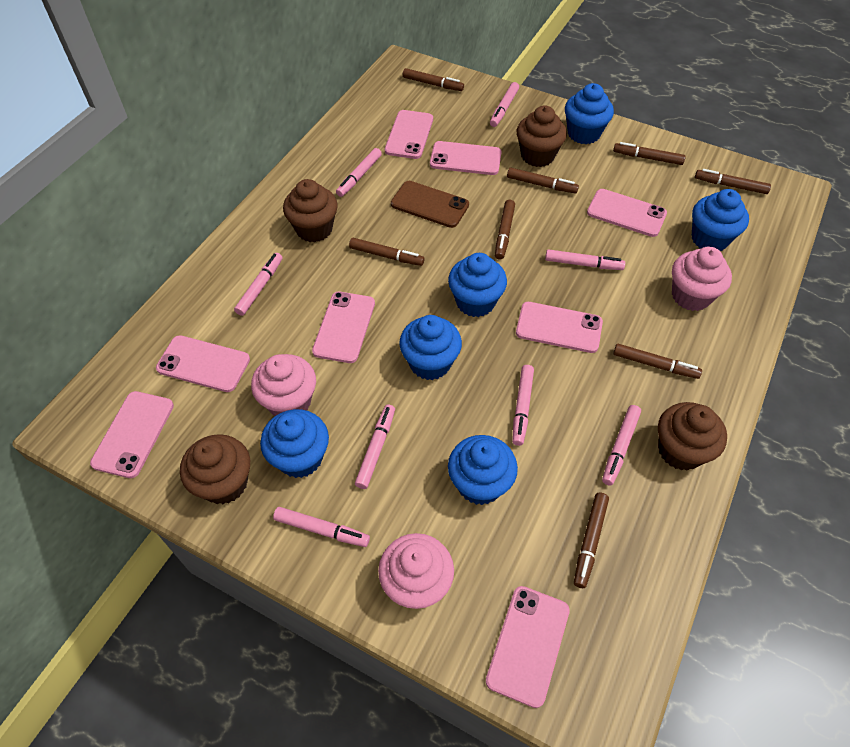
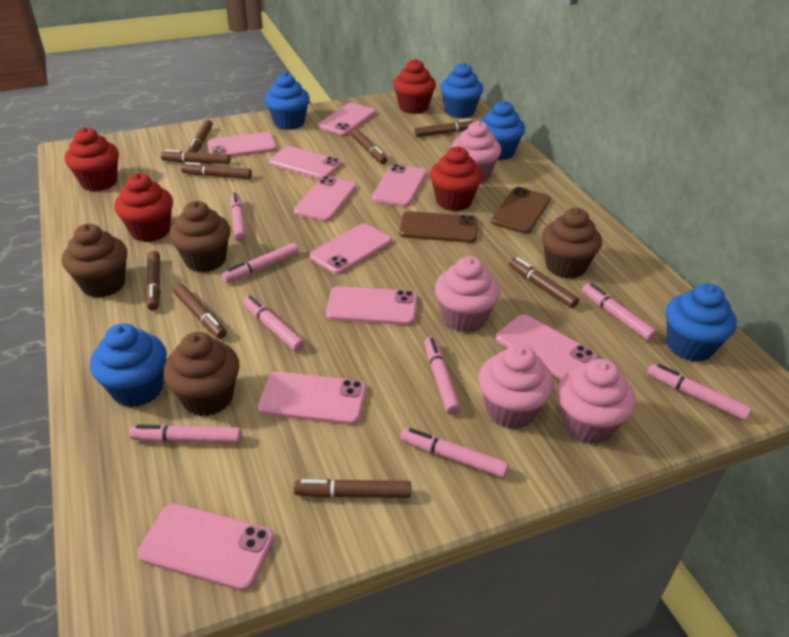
blue cupcake: 6 -> 5
brown marker: 8 -> 9
brown phone: 1 -> 2
pink cupcake: 3 -> 4
pink phone: 8 -> 10
red cupcake: 0 -> 4

